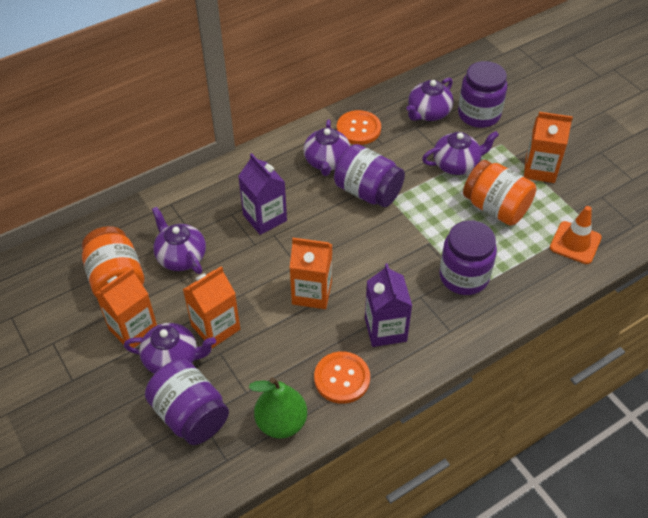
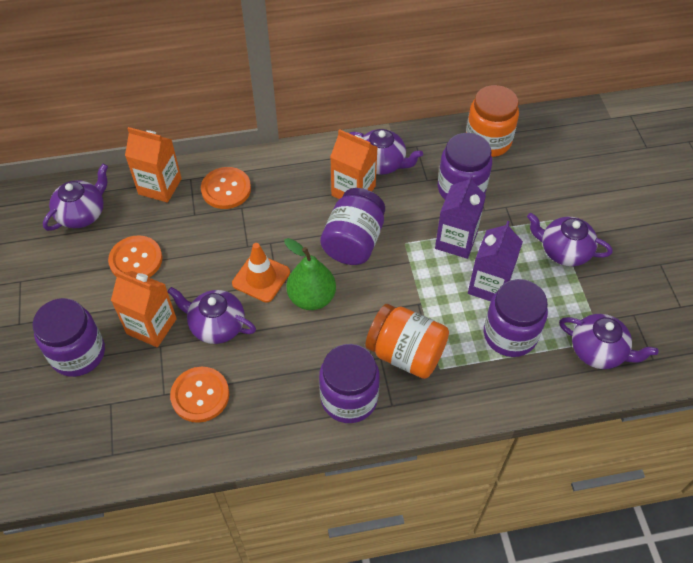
orange button: 2 -> 3
orange carton: 4 -> 3
purple jar: 4 -> 5

